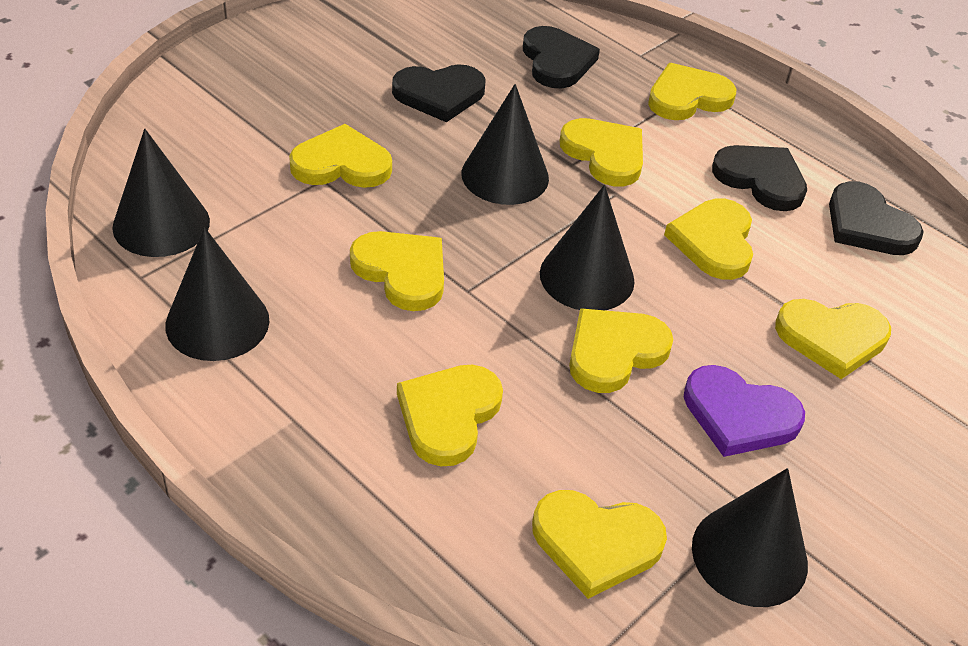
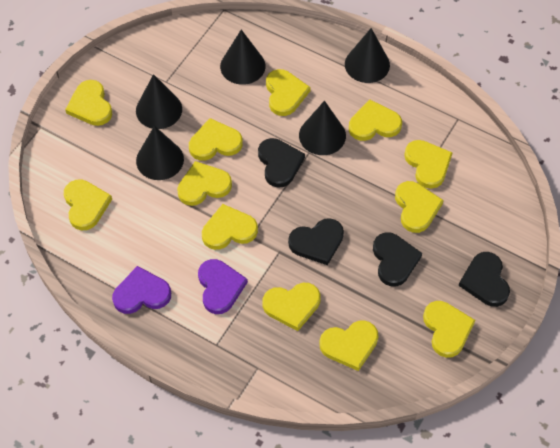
purple heart: 1 -> 2
yellow heart: 9 -> 12

